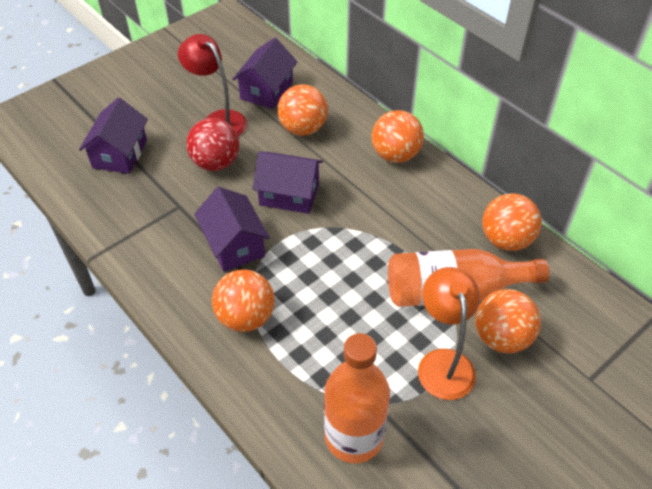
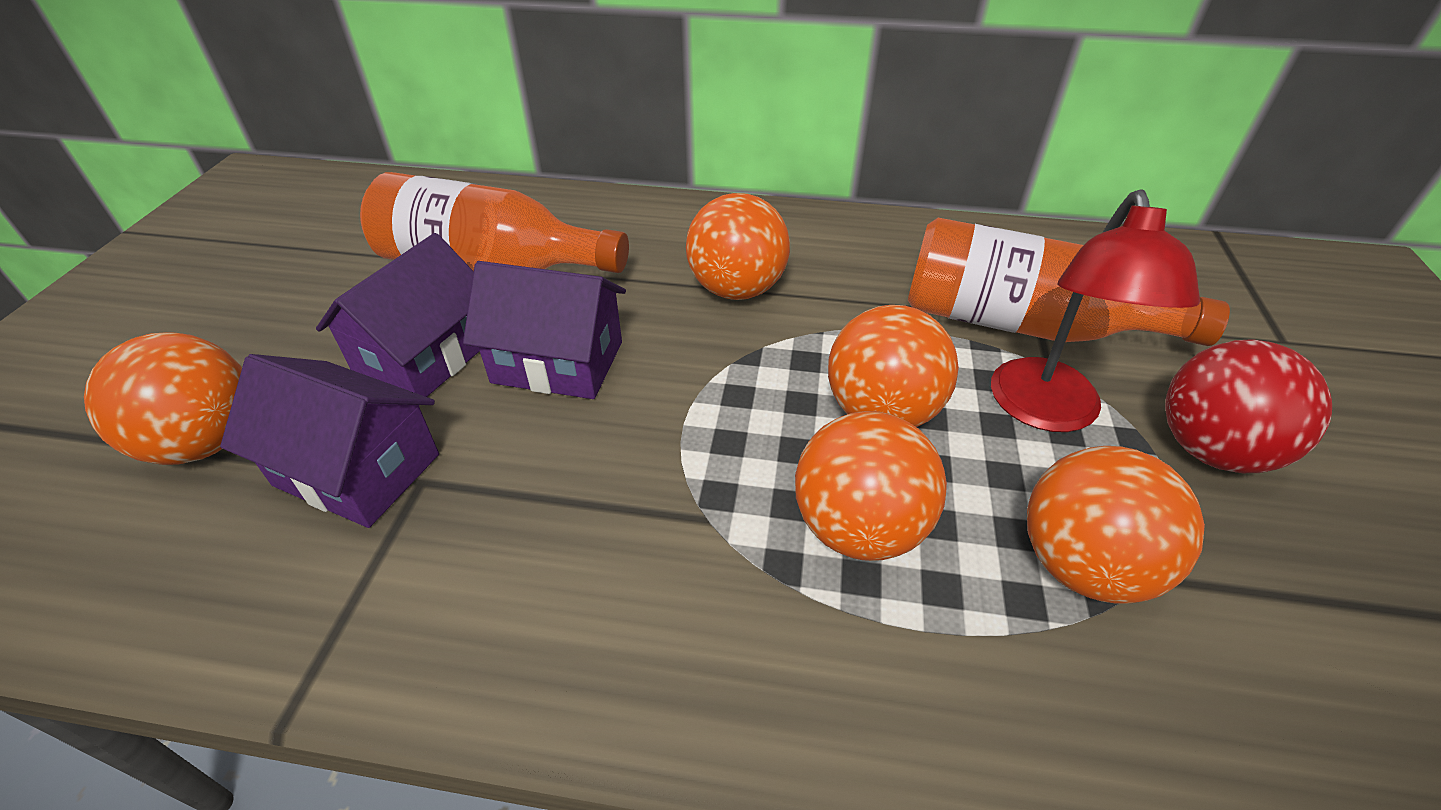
orange lamp: 1 -> 0
purple house: 4 -> 3

